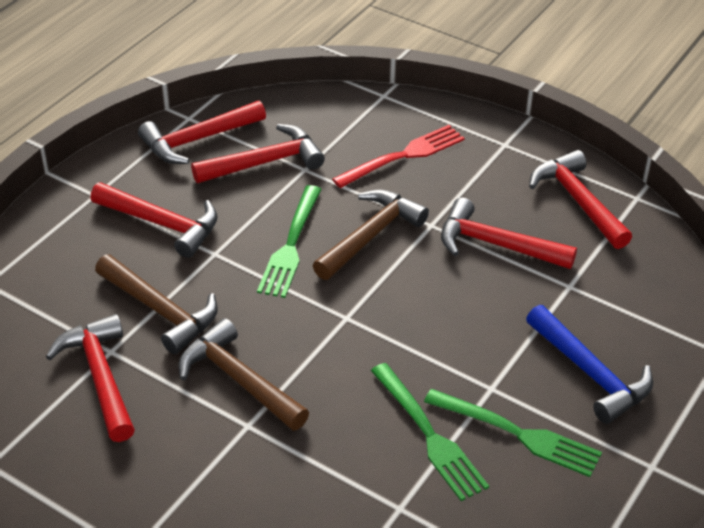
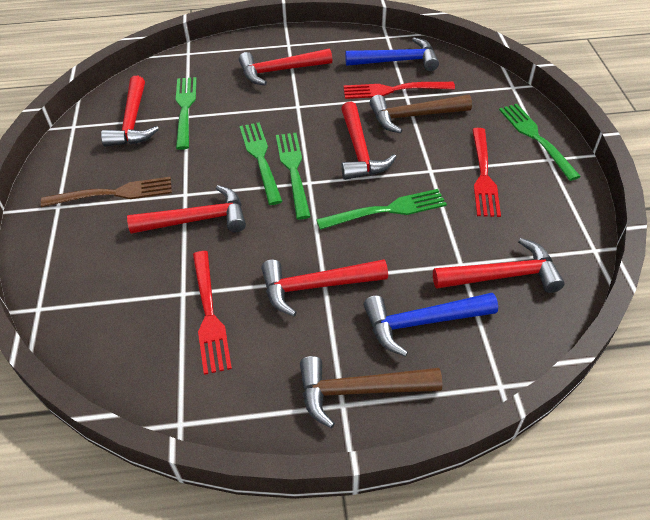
blue hammer: 1 -> 2
brown fork: 0 -> 1
brown hammer: 3 -> 2
green fork: 3 -> 5
red fork: 1 -> 3

